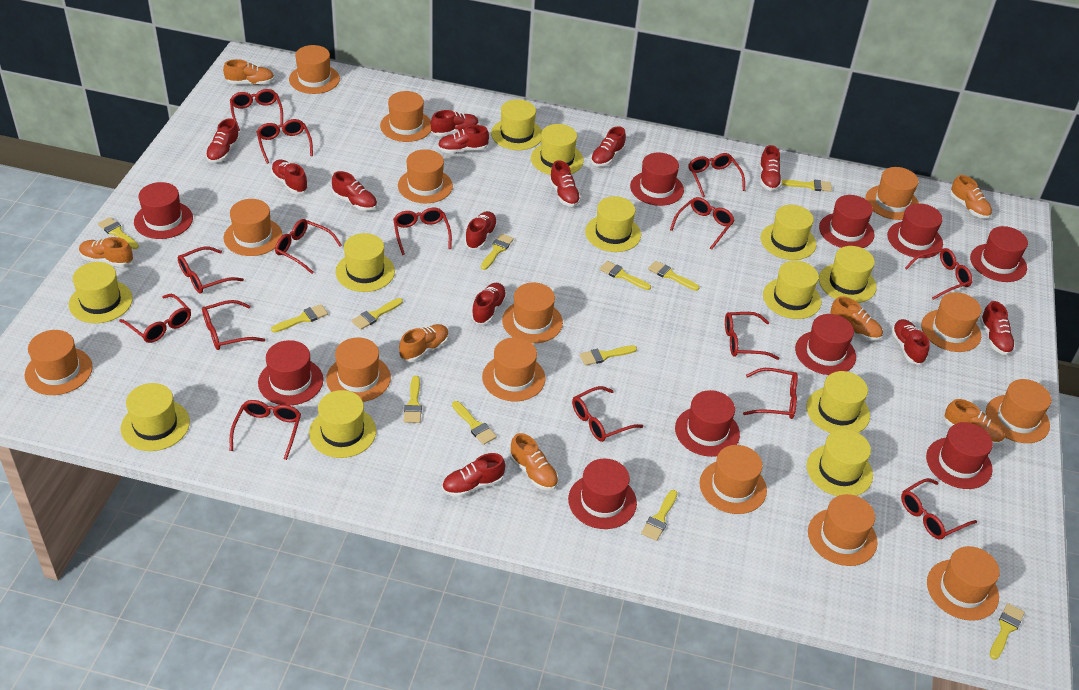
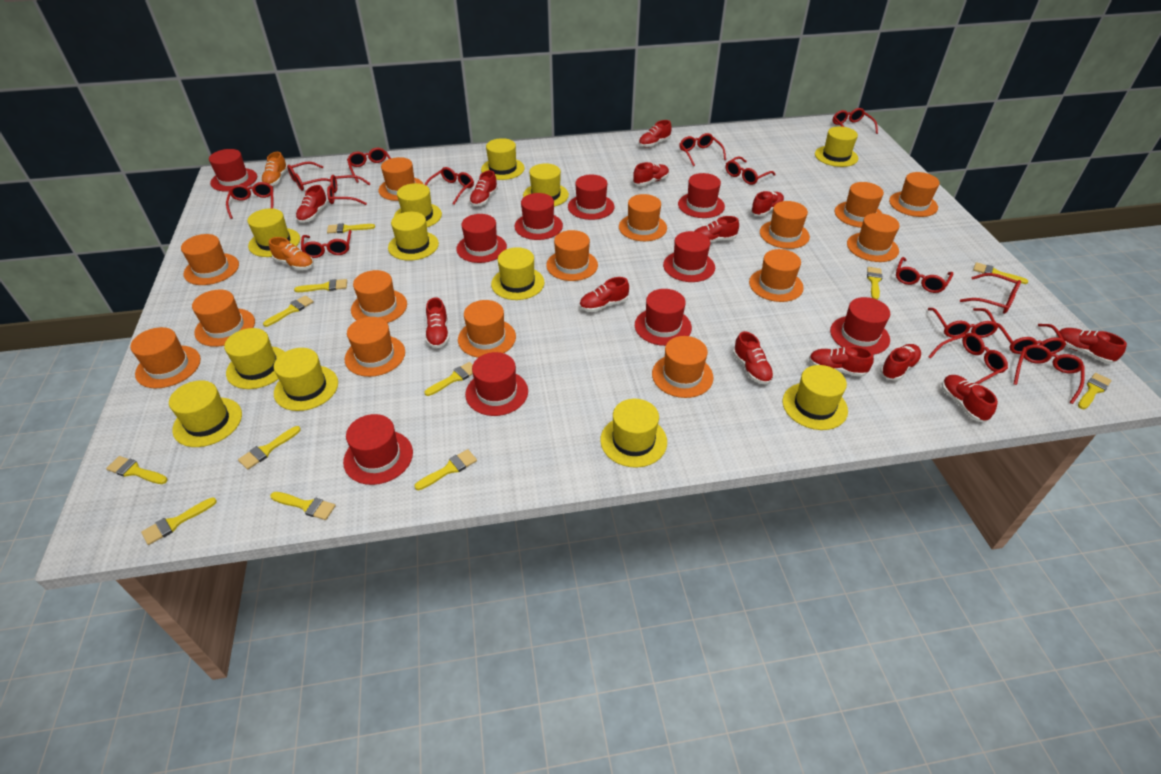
orange hat: 14 -> 15
orange shoe: 7 -> 2

